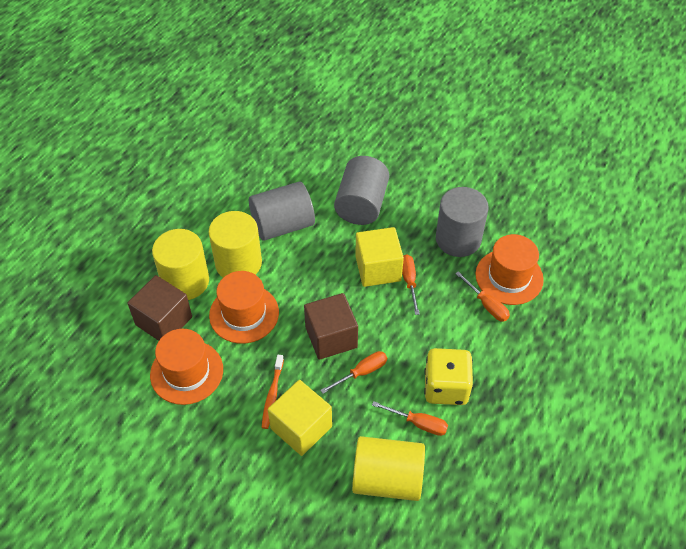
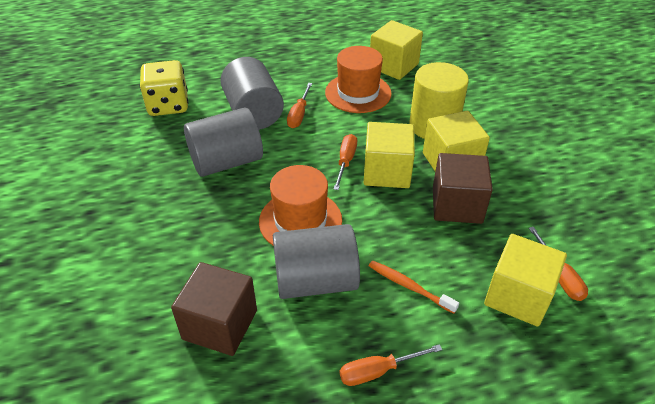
orange hat: 3 -> 2
yellow cube: 2 -> 4
yellow cylinder: 3 -> 1

